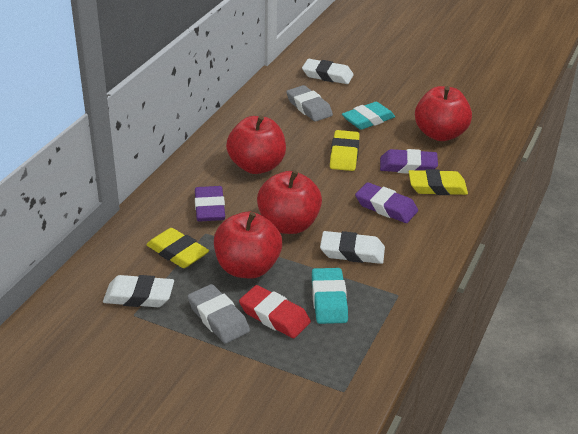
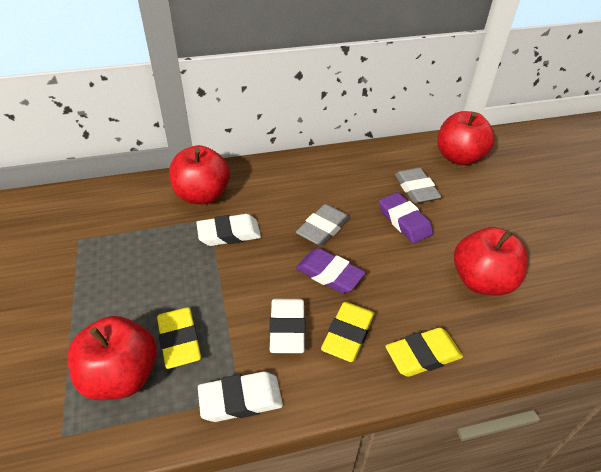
purple eraser: 3 -> 2
red eraser: 1 -> 0
turquoise eraser: 2 -> 0

